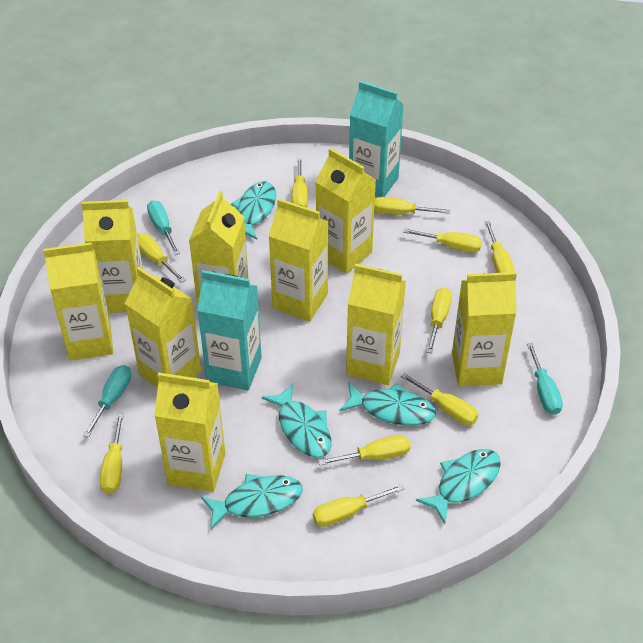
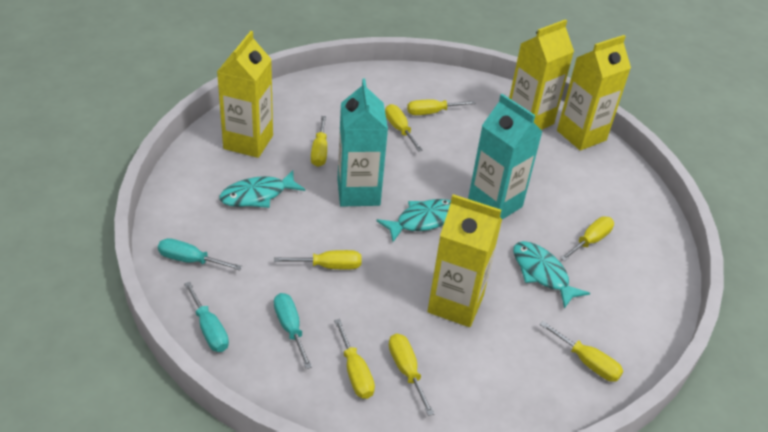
turquoise fish: 5 -> 3
yellow carton: 9 -> 4
yellow screwdriver: 10 -> 8

